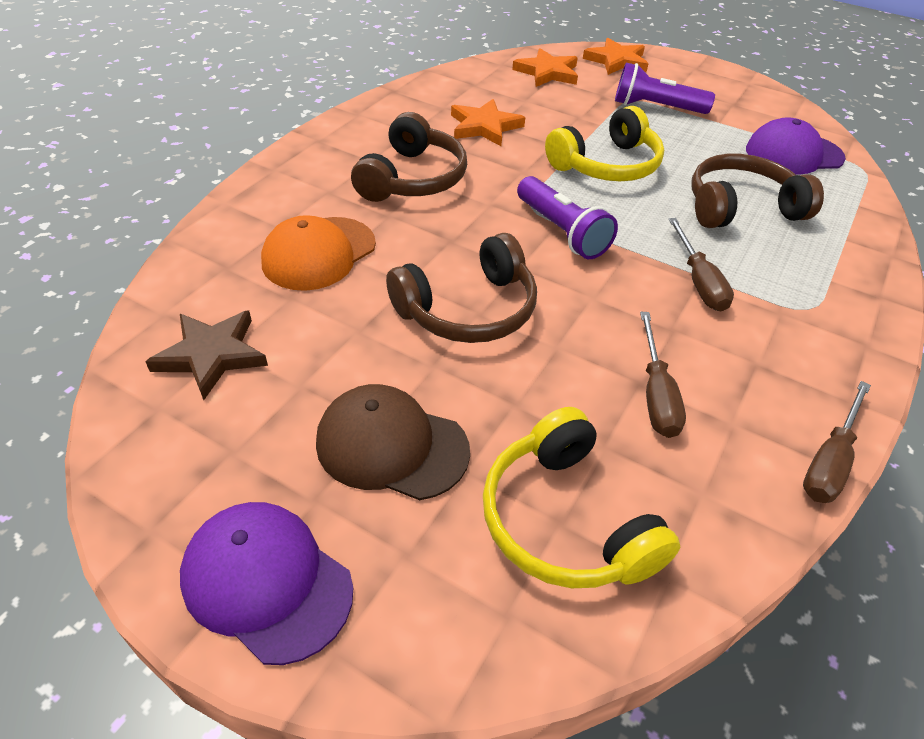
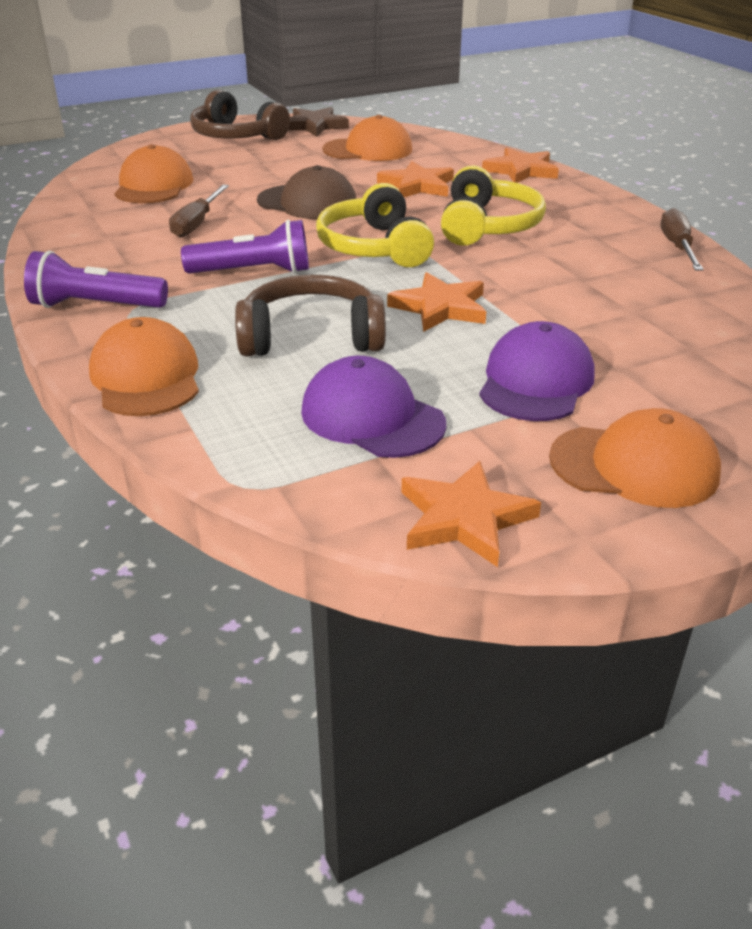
brown headphones: 3 -> 2
brown screwdriver: 3 -> 2
orange cap: 1 -> 4
orange star: 3 -> 4

